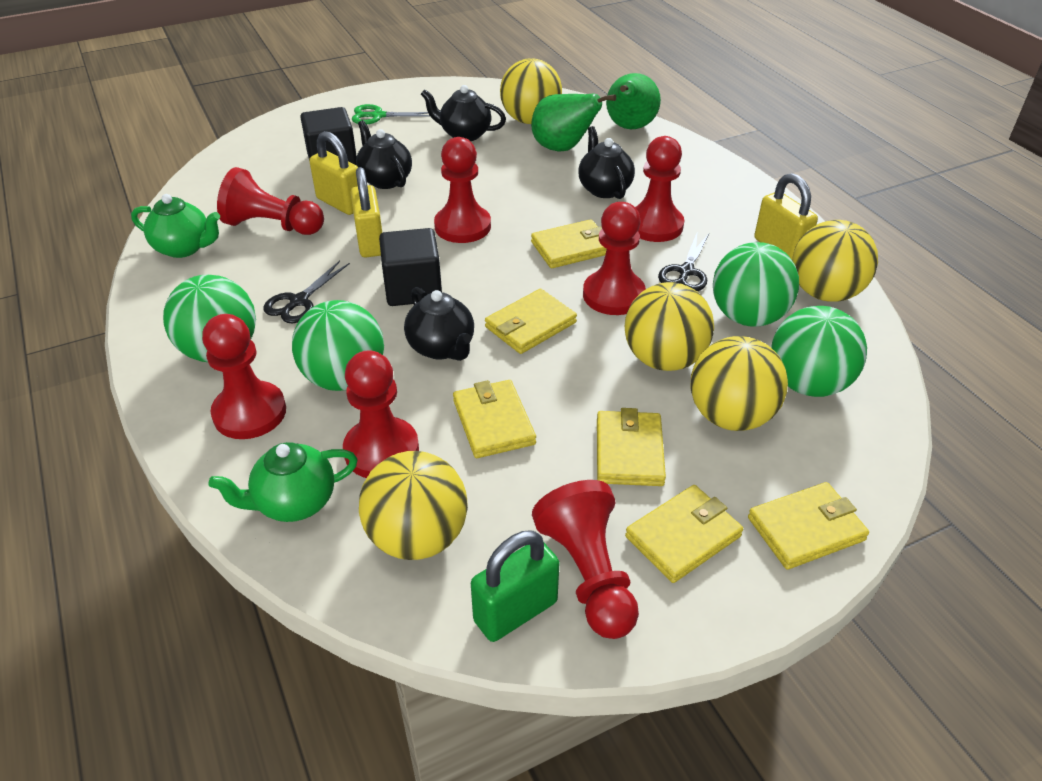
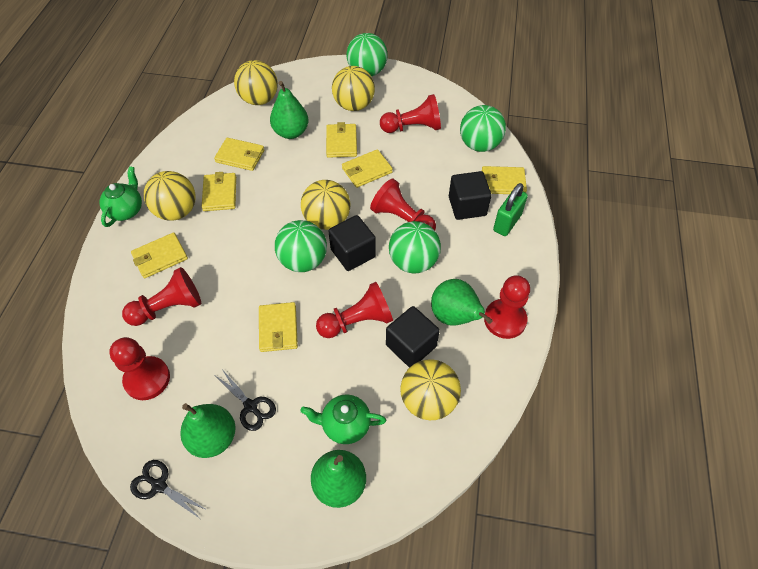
black cube: 2 -> 3
black teapot: 4 -> 0
green pear: 2 -> 4
green scissors: 1 -> 0
red pawn: 7 -> 6
yellow padlock: 3 -> 0
yellow wallet: 6 -> 7

